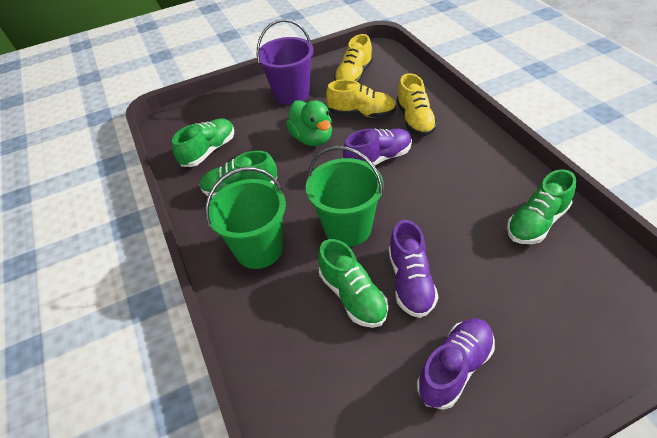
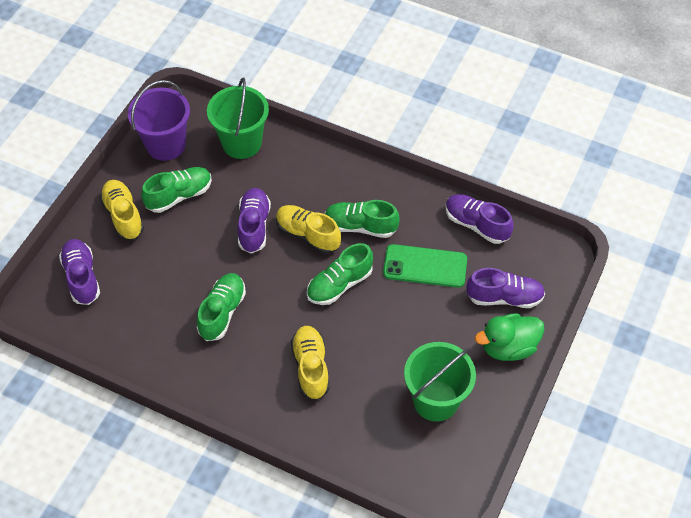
green phone: 0 -> 1
purple shoe: 3 -> 4

